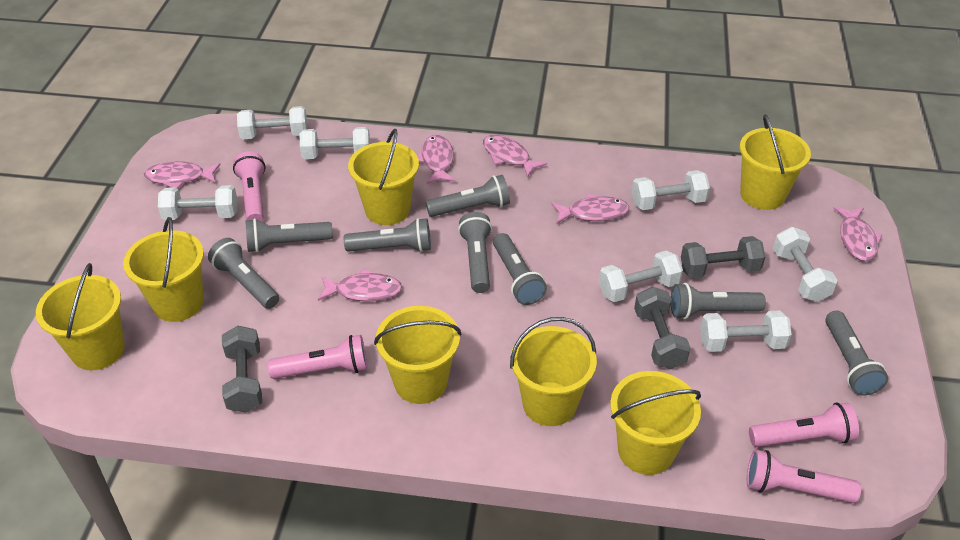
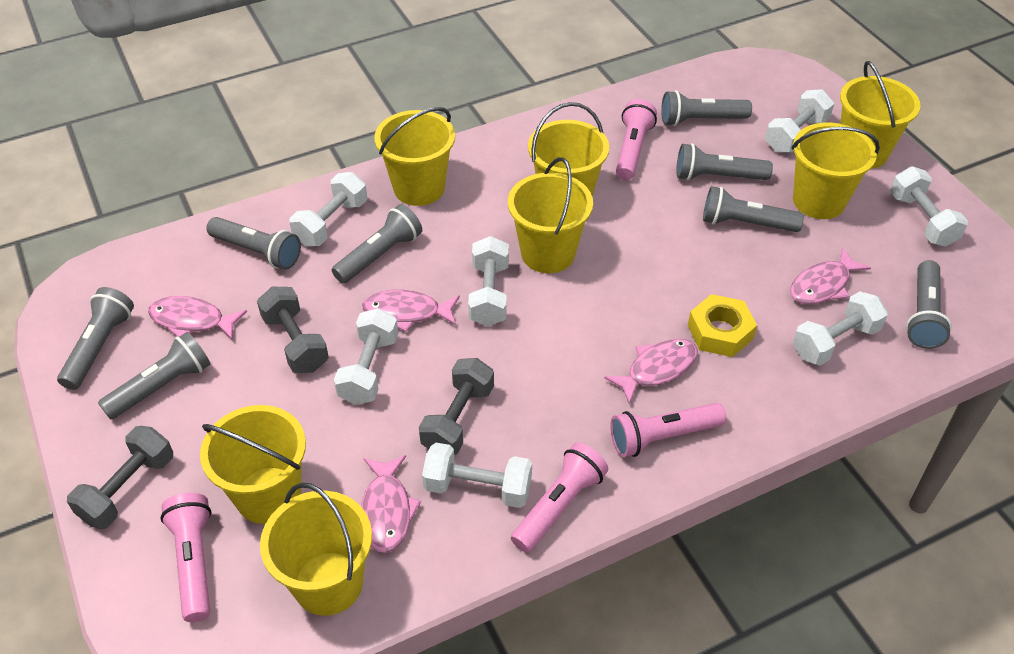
pink fish: 6 -> 5
yellow nut: 0 -> 1

